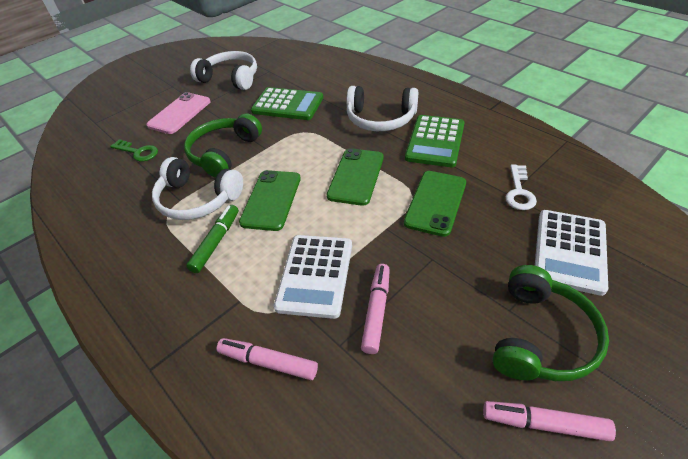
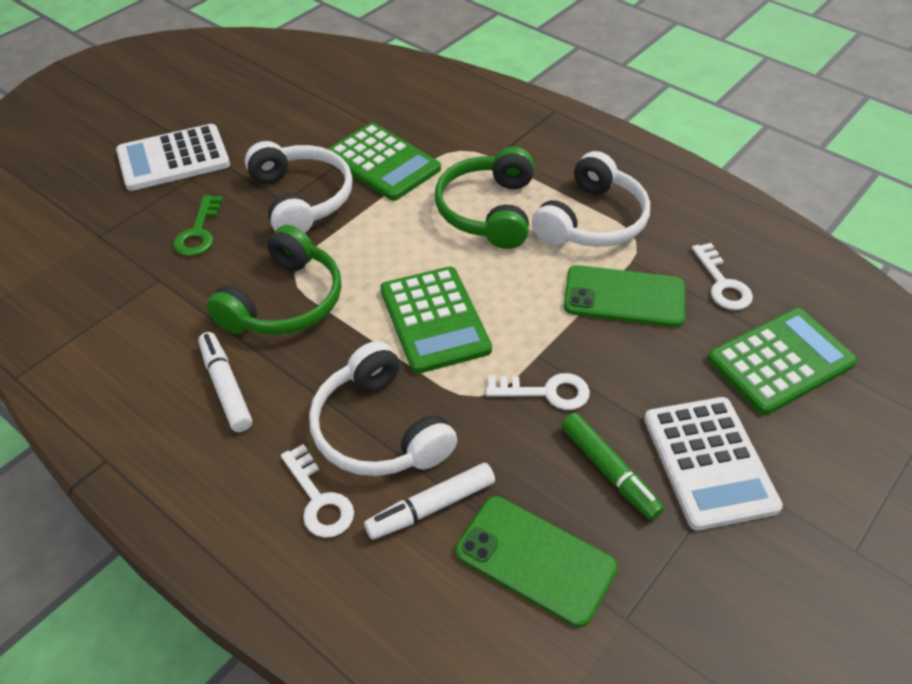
green calculator: 2 -> 3
green phone: 3 -> 2
pink marker: 3 -> 0
pink phone: 1 -> 0
white key: 1 -> 3
white marker: 0 -> 2

